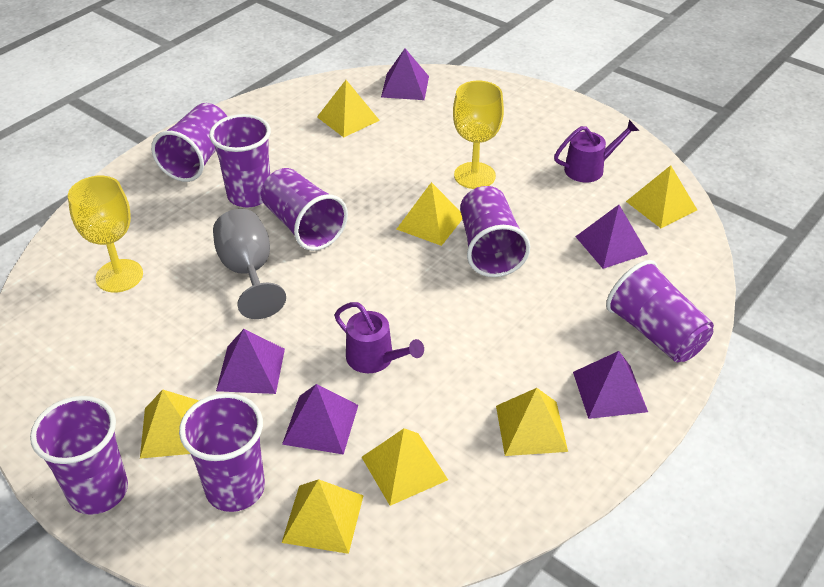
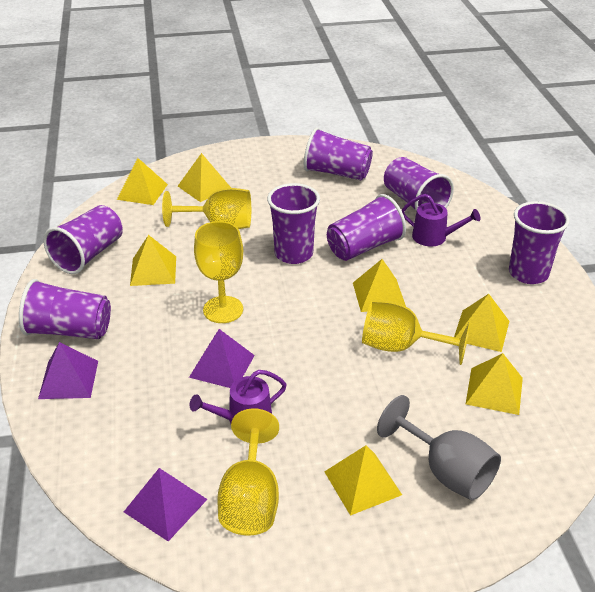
purple pyramid: 5 -> 3
yellow goblet: 2 -> 4

